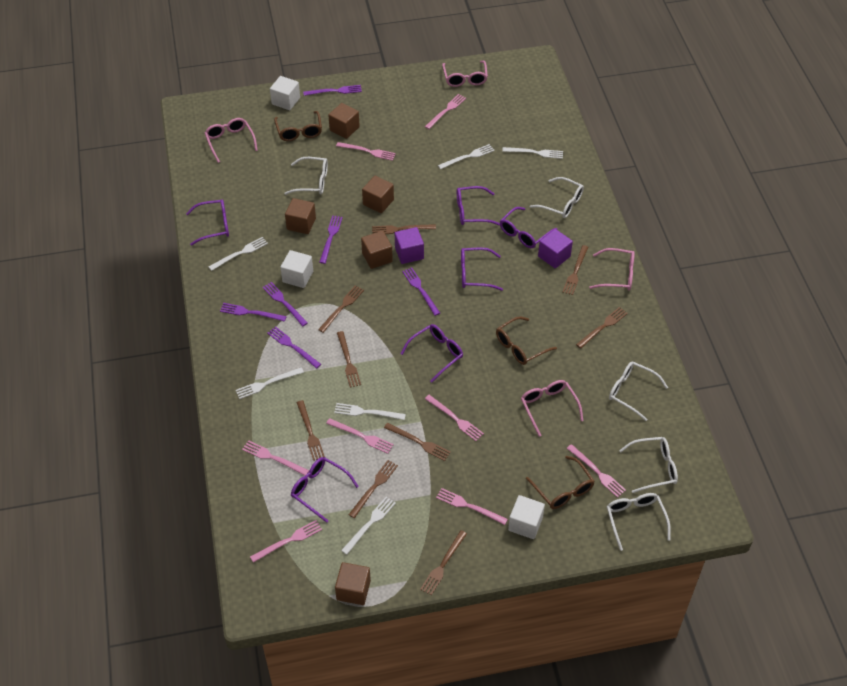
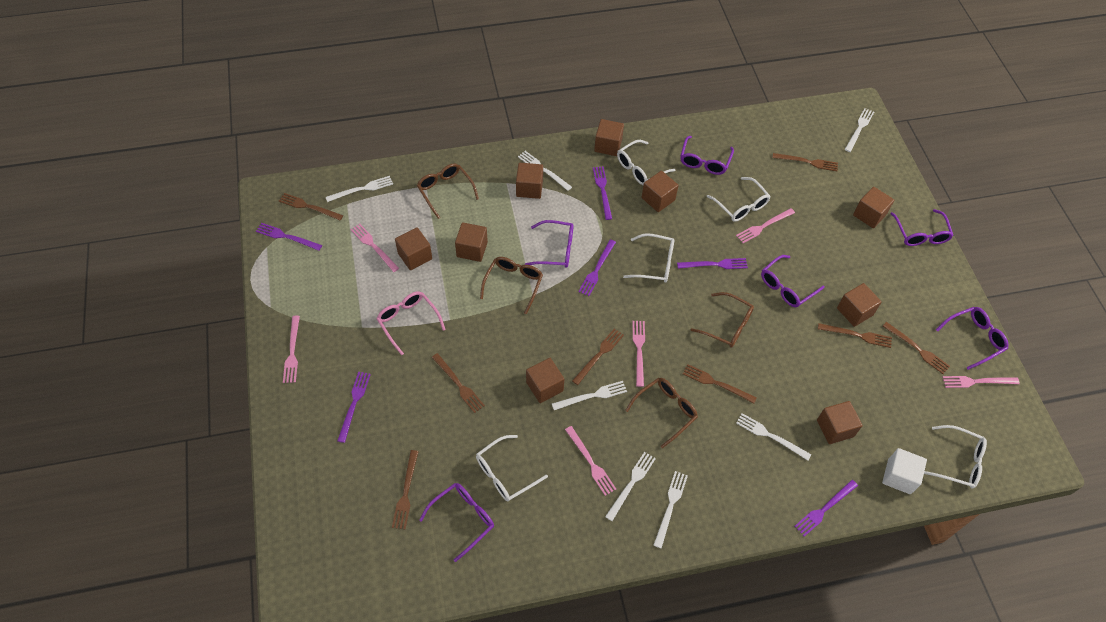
brown cube: 5 -> 9
brown fork: 9 -> 8
brown glasses: 3 -> 4
pink fork: 8 -> 6
pink glasses: 4 -> 1
purple cube: 2 -> 0
white cube: 3 -> 1
white fork: 6 -> 7

